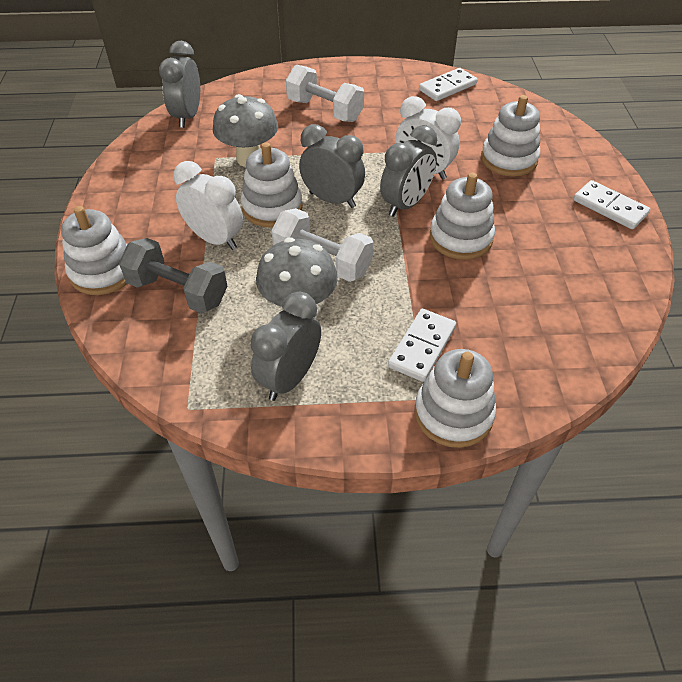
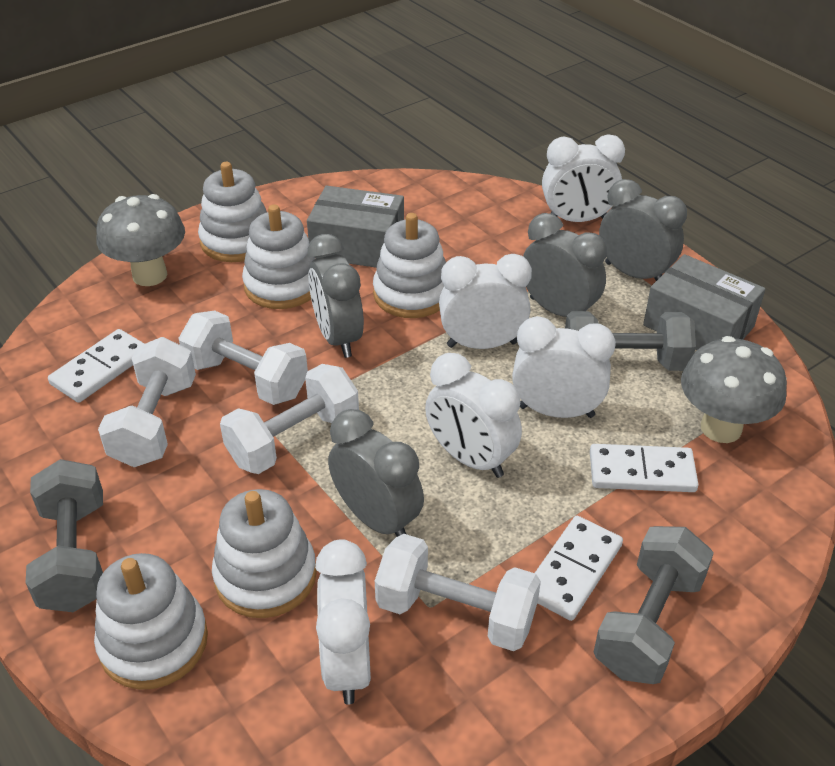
grey box: 0 -> 2
grey dumbbell: 1 -> 3
white clock: 2 -> 5
white dumbbell: 2 -> 4

